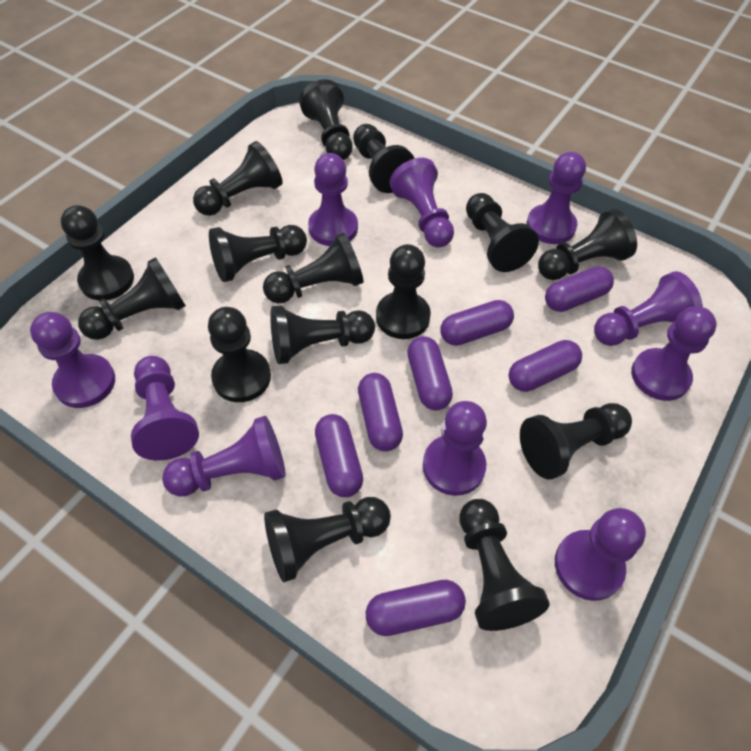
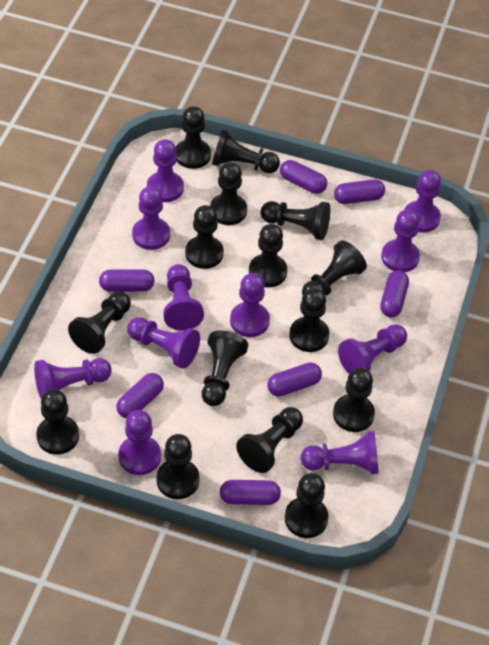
purple pawn: 10 -> 11

